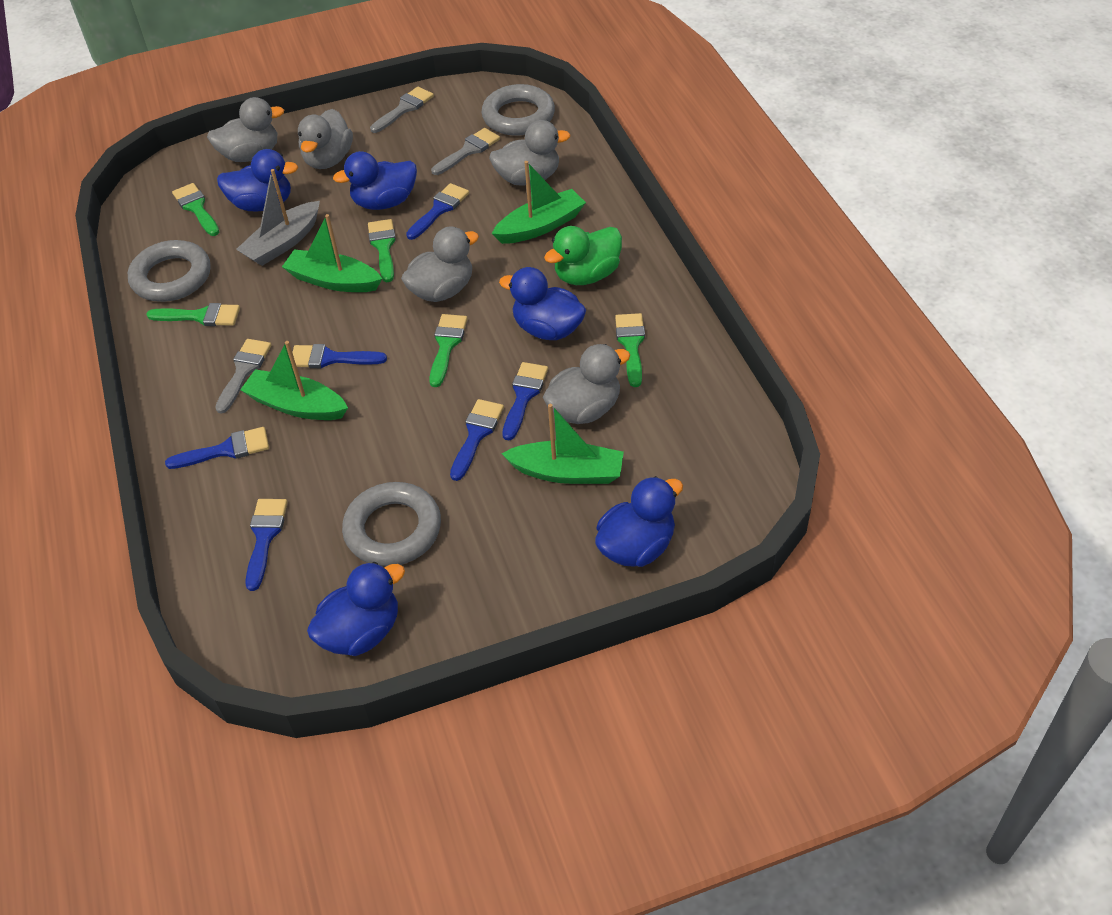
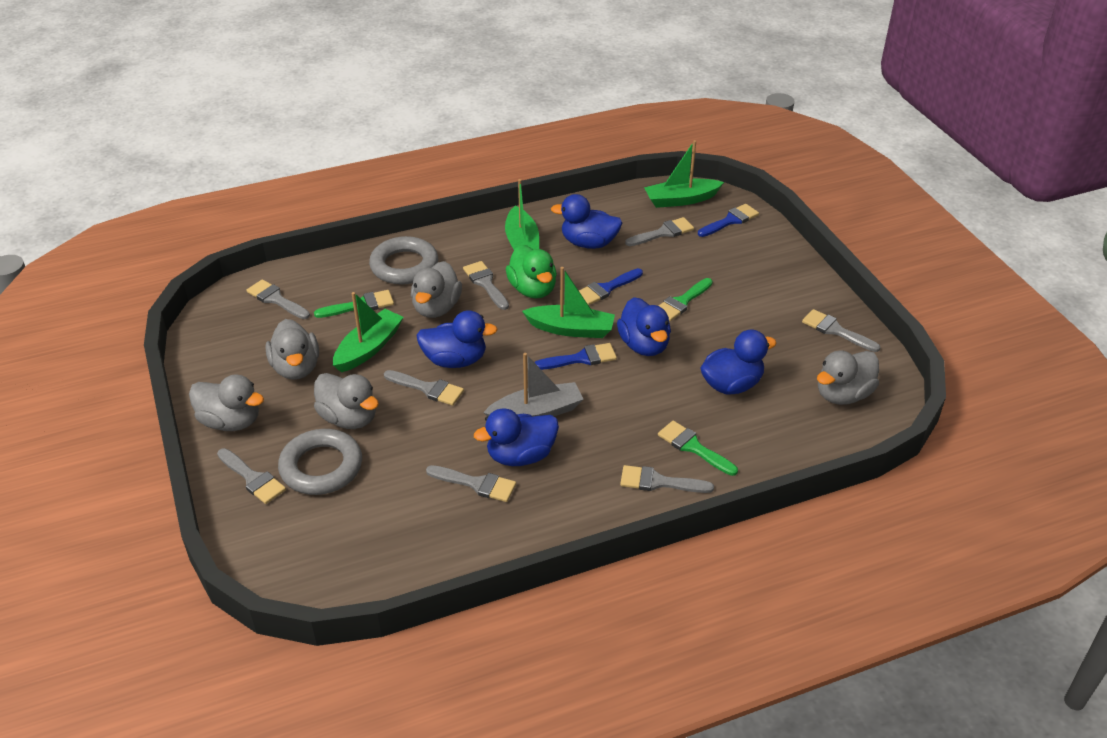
blue brush: 6 -> 3
green brush: 5 -> 3
grey brush: 3 -> 8
grey ring: 3 -> 2

